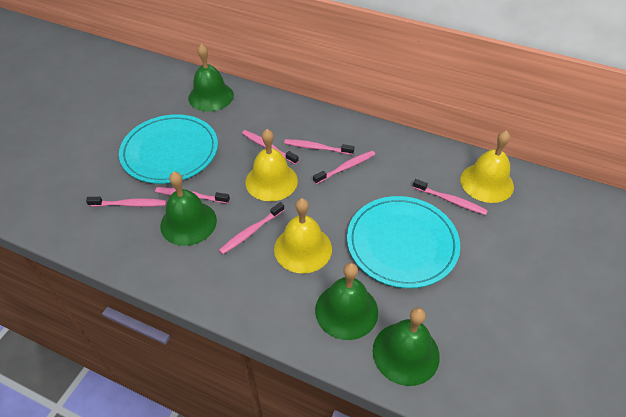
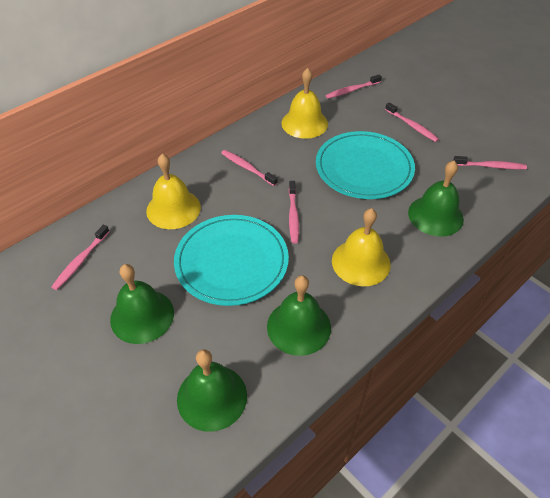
pink toothbrush: 7 -> 6

